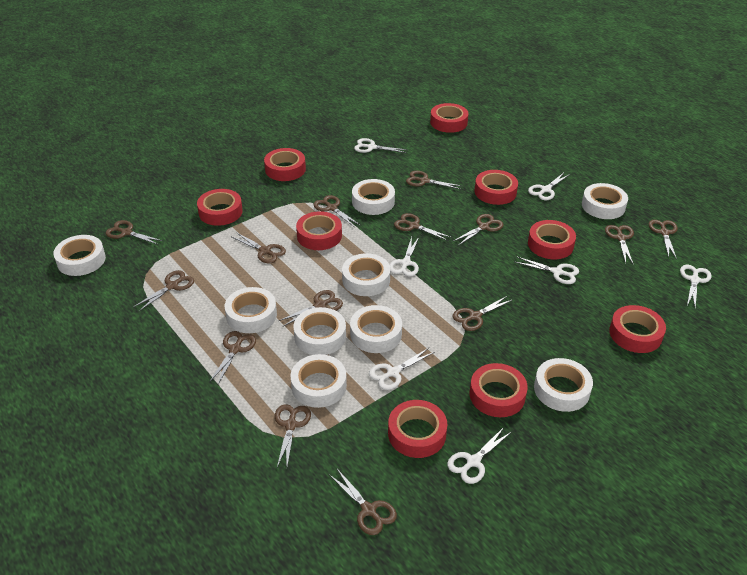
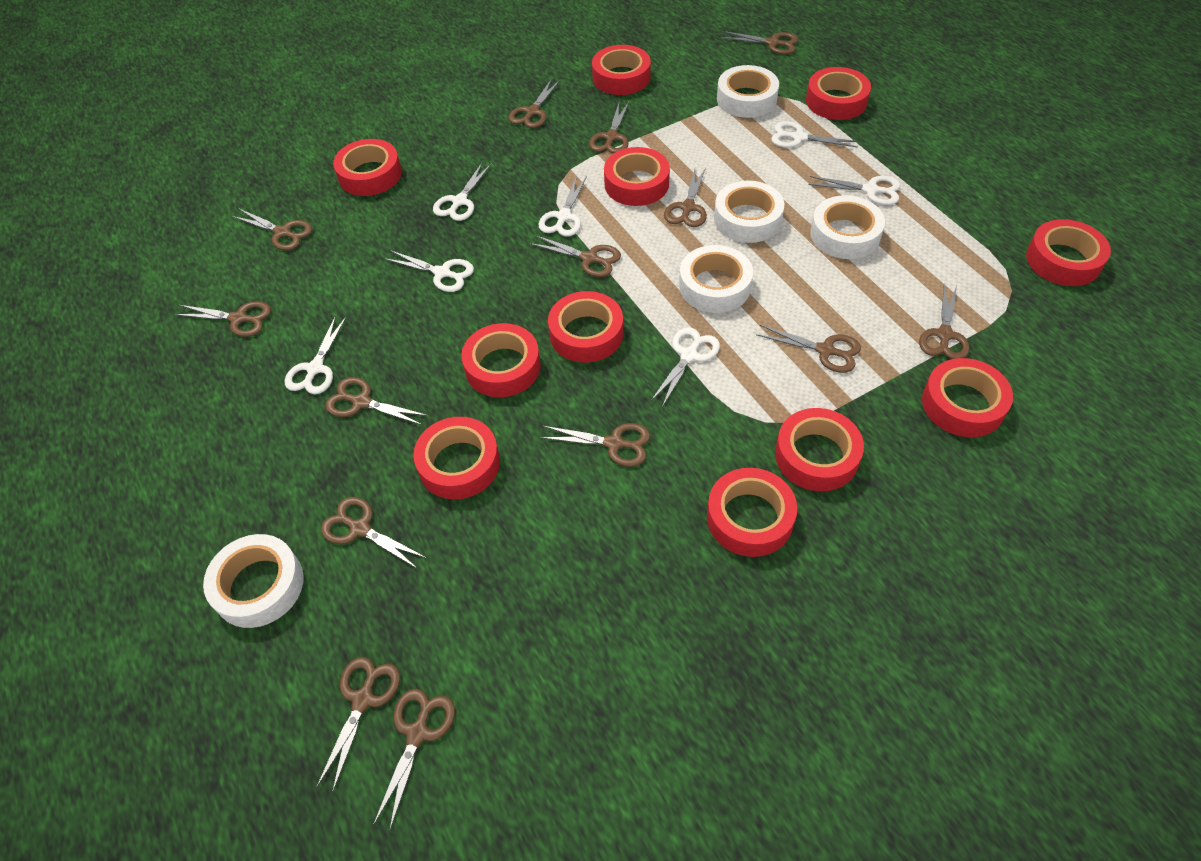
red tape: 9 -> 11
white tape: 9 -> 5

